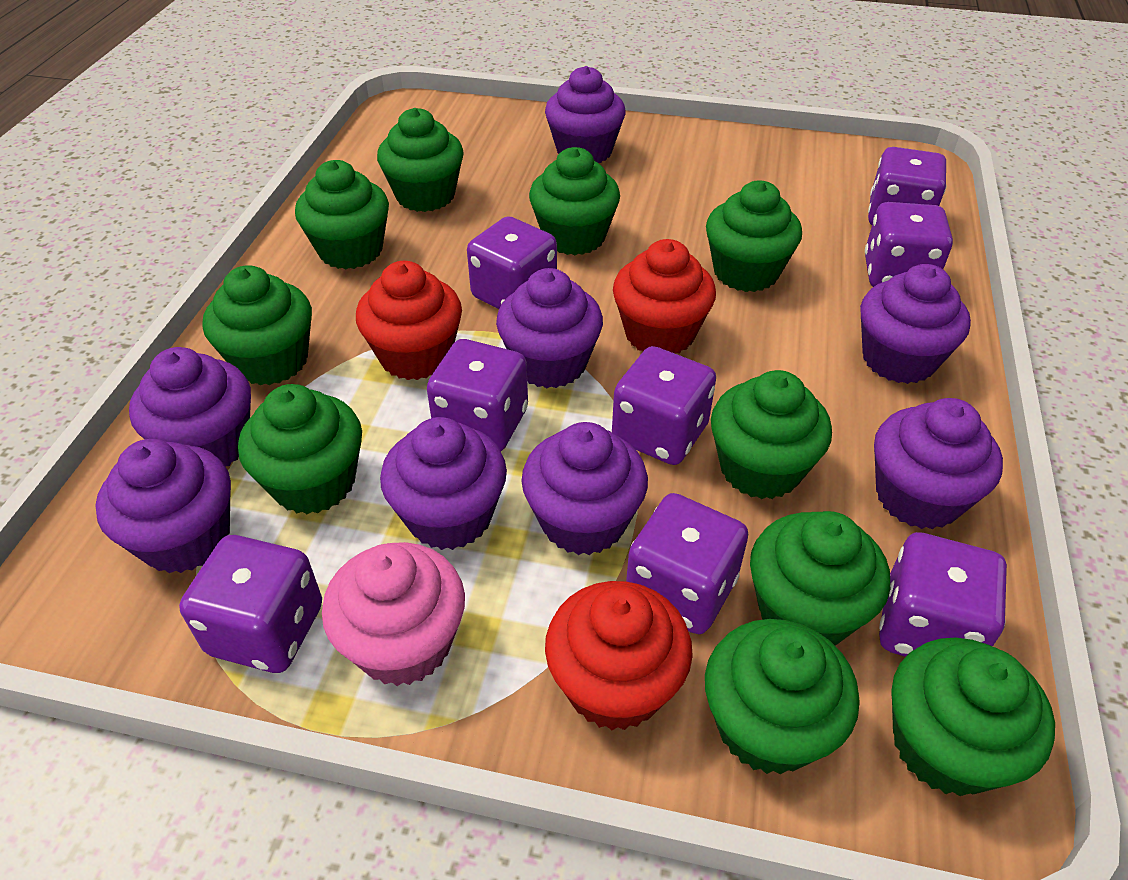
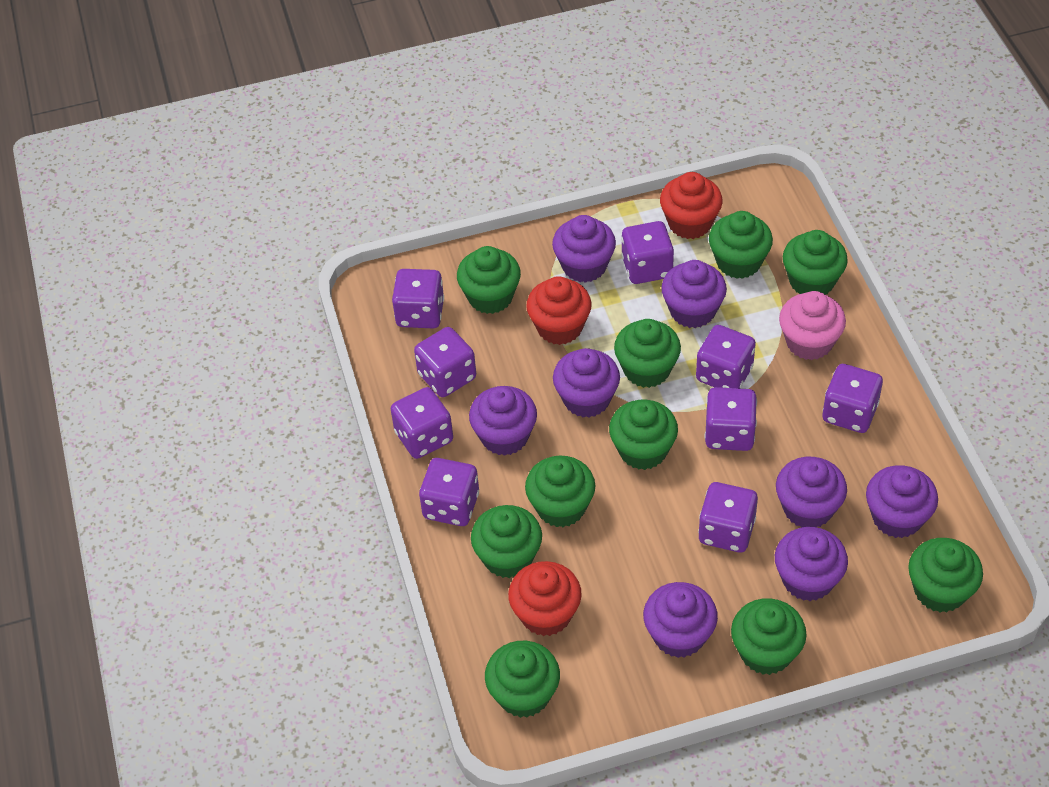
purple dice: 8 -> 9

